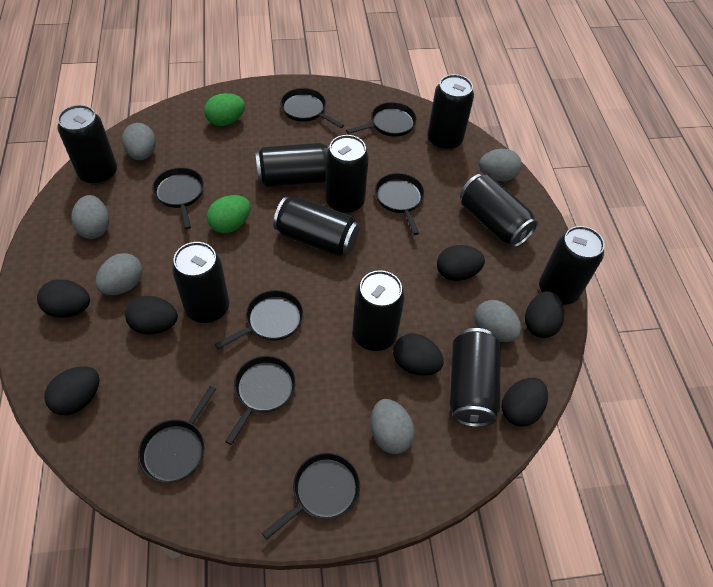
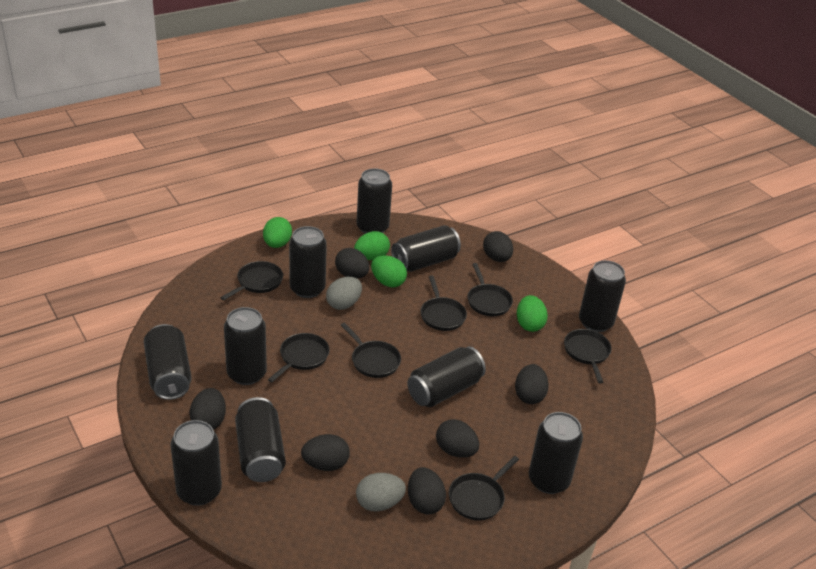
black pan: 8 -> 7
green egg: 2 -> 4
grey egg: 6 -> 2

